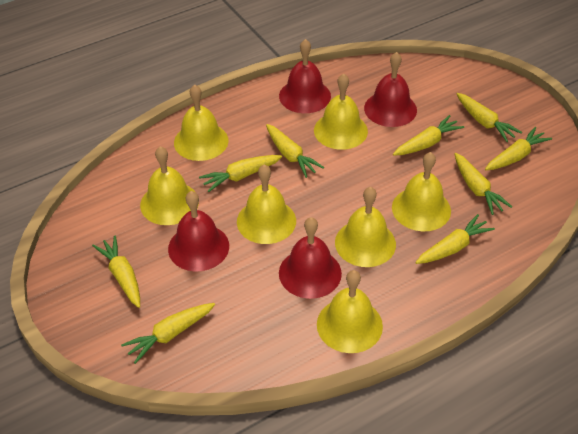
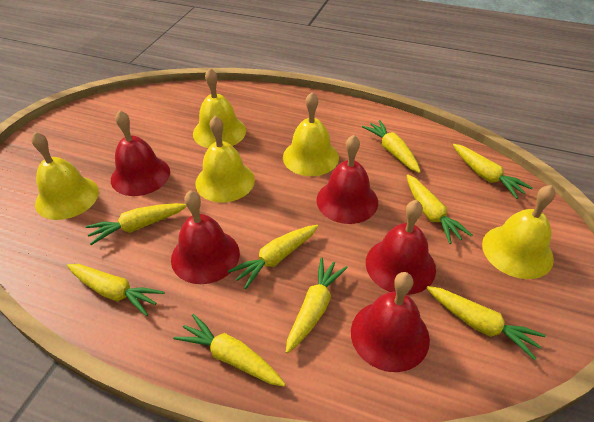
red bell: 4 -> 5
yellow bell: 7 -> 5

